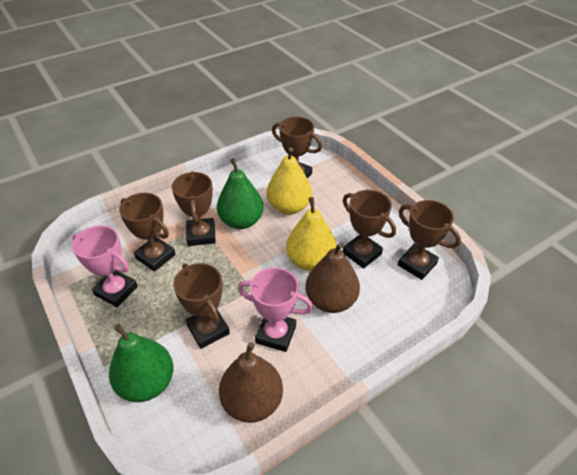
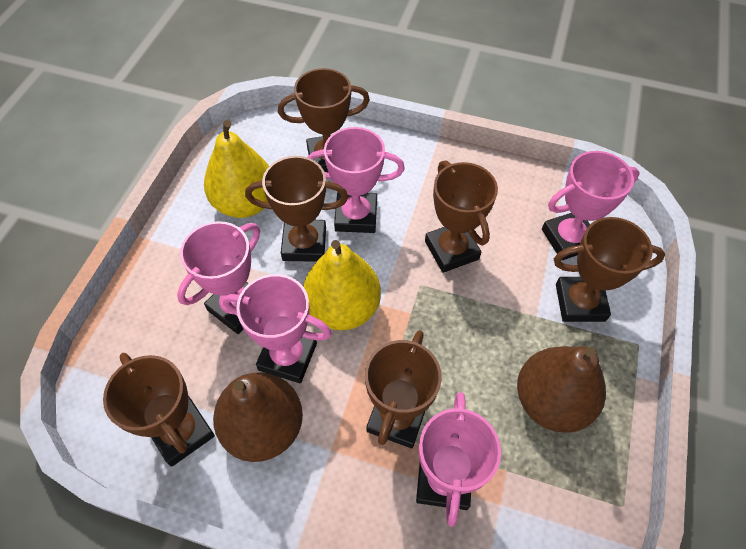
green pear: 2 -> 0
pink trophy: 2 -> 5

